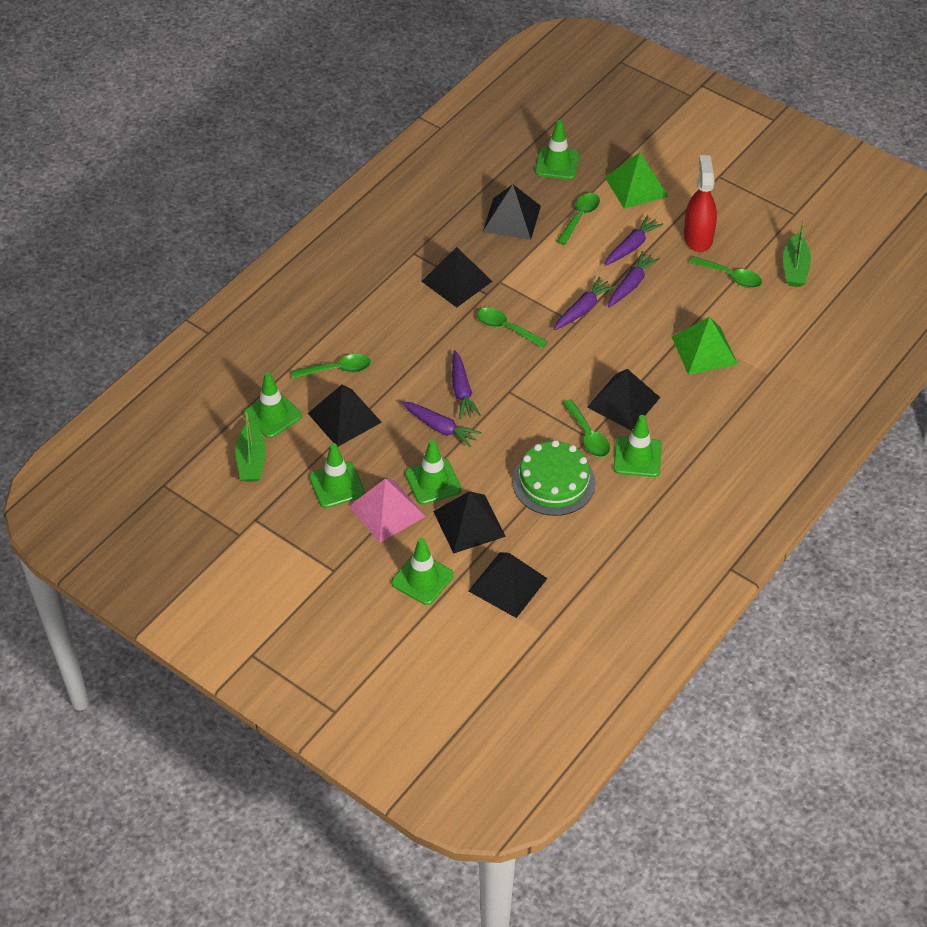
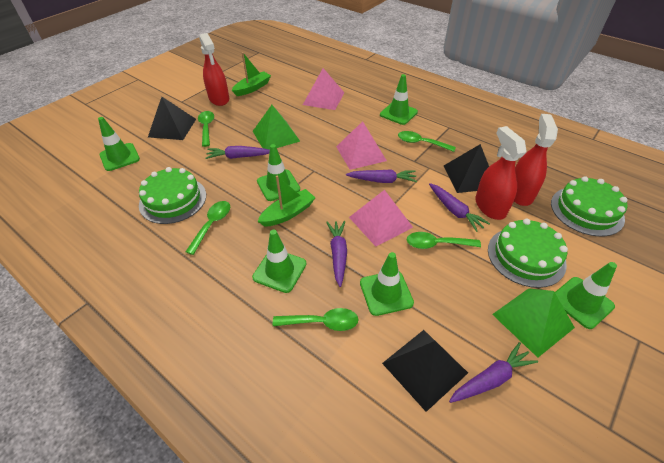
black pyramid: 6 -> 3
green cake: 1 -> 3
pink pyramid: 1 -> 3
red spray bottle: 1 -> 3

